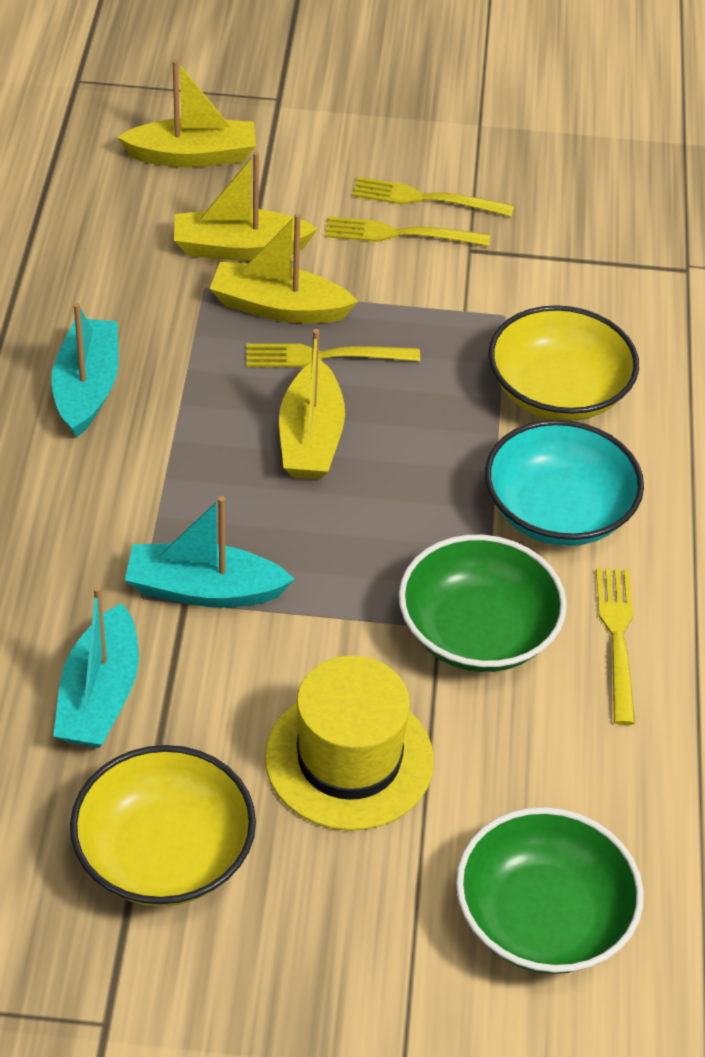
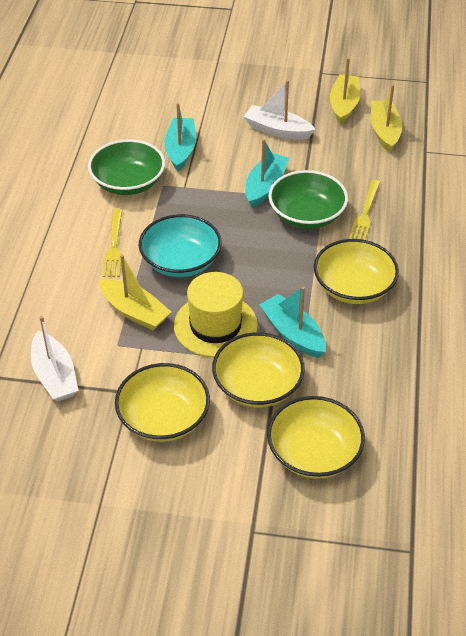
white boat: 0 -> 2
yellow boat: 4 -> 3
yellow bowl: 2 -> 4
yellow fork: 4 -> 2

